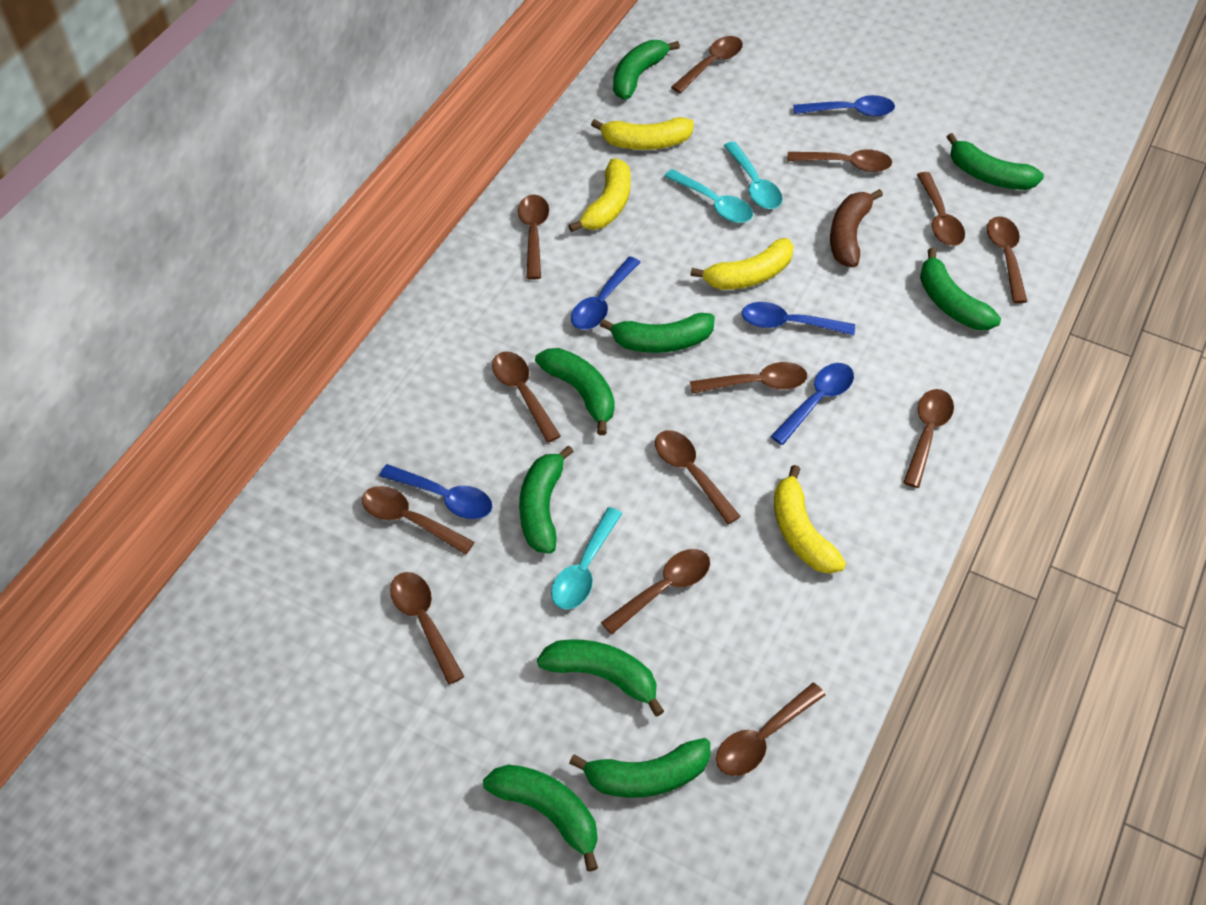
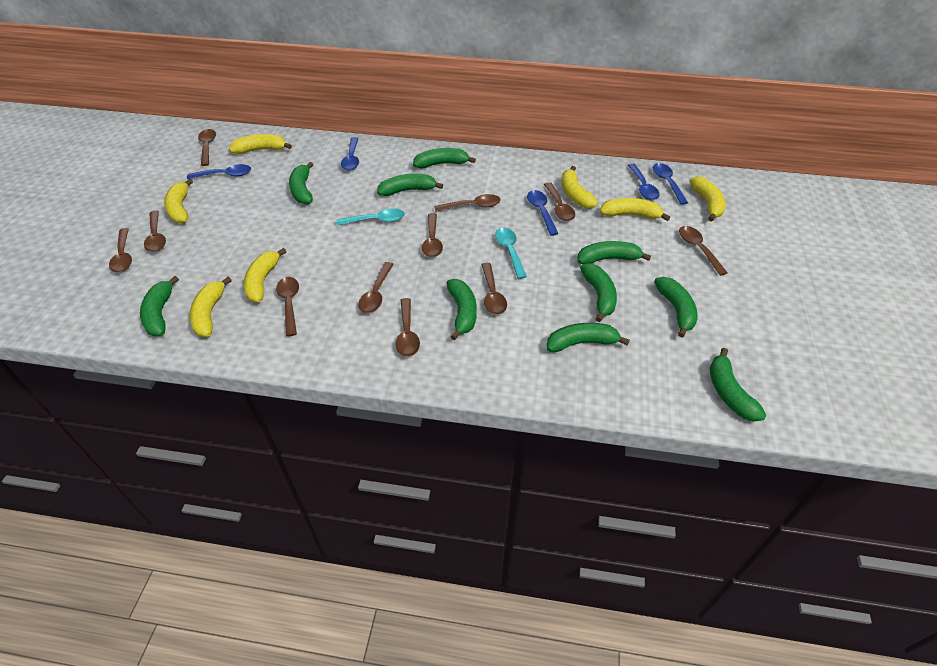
brown banana: 1 -> 0
brown spoon: 13 -> 11
green banana: 9 -> 10
turquoise spoon: 3 -> 2
yellow banana: 4 -> 7

